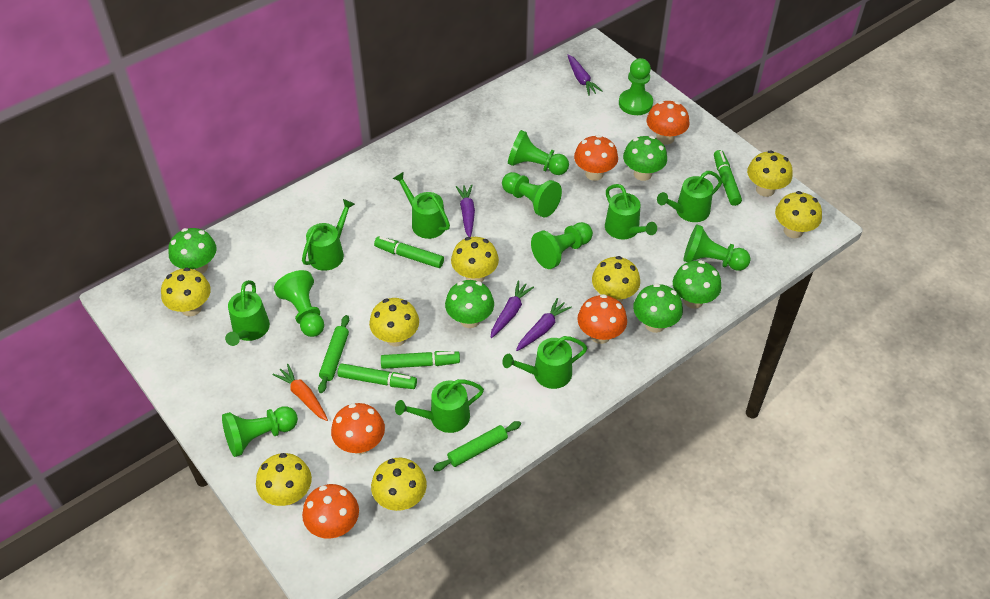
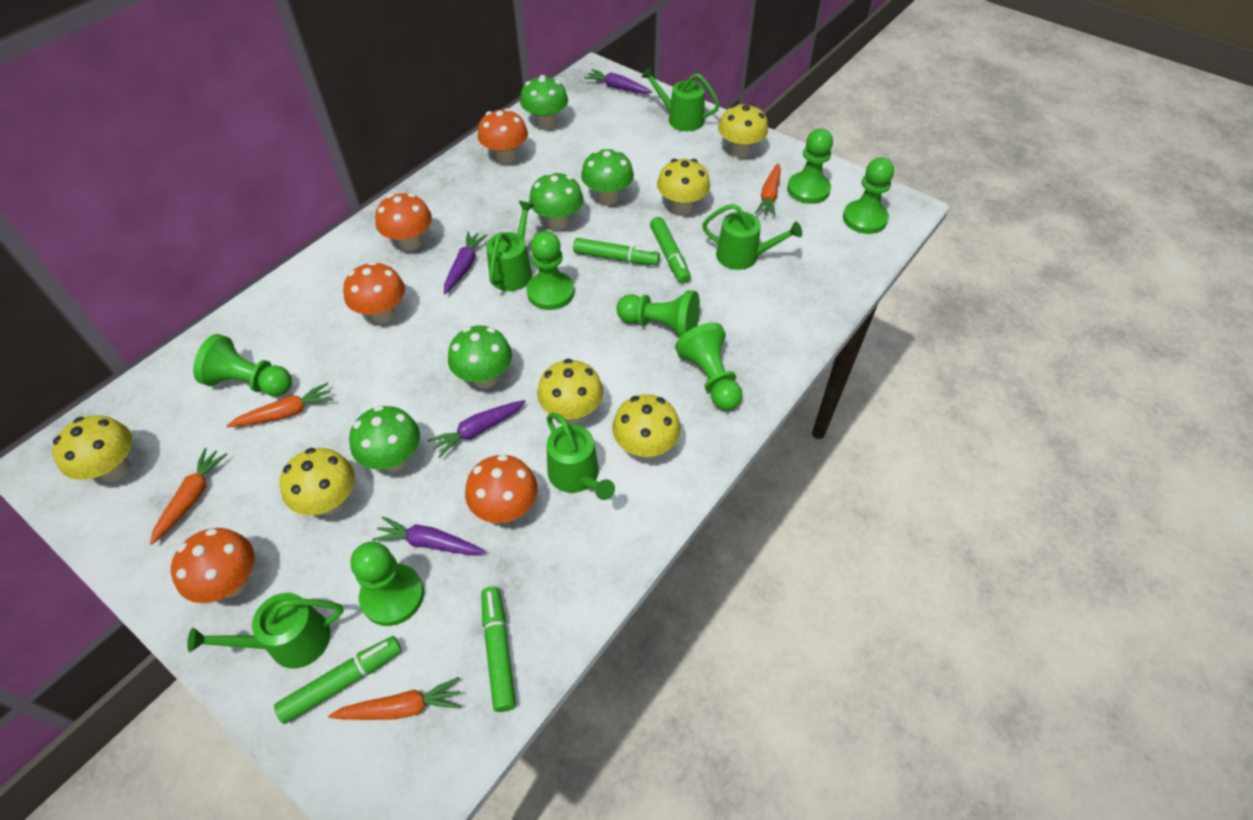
green rolling pin: 2 -> 0
green watering can: 7 -> 5
orange carrot: 1 -> 4
yellow mushroom: 8 -> 6

